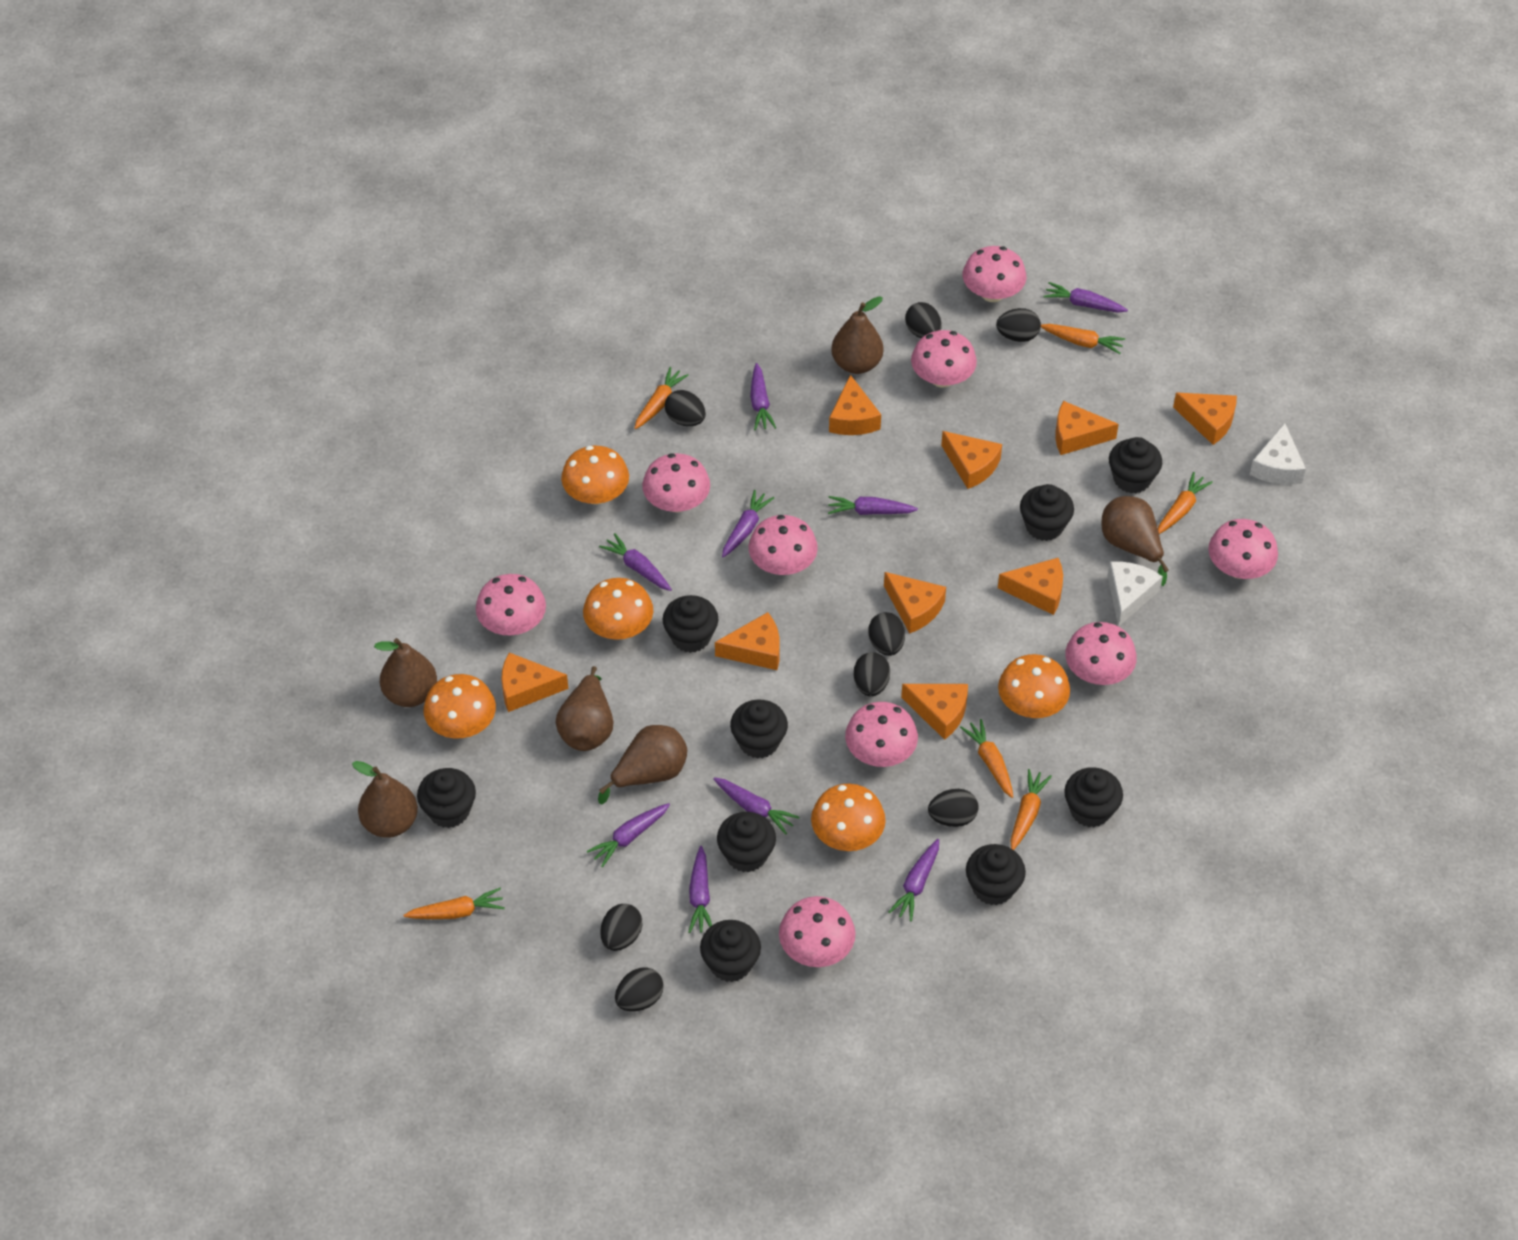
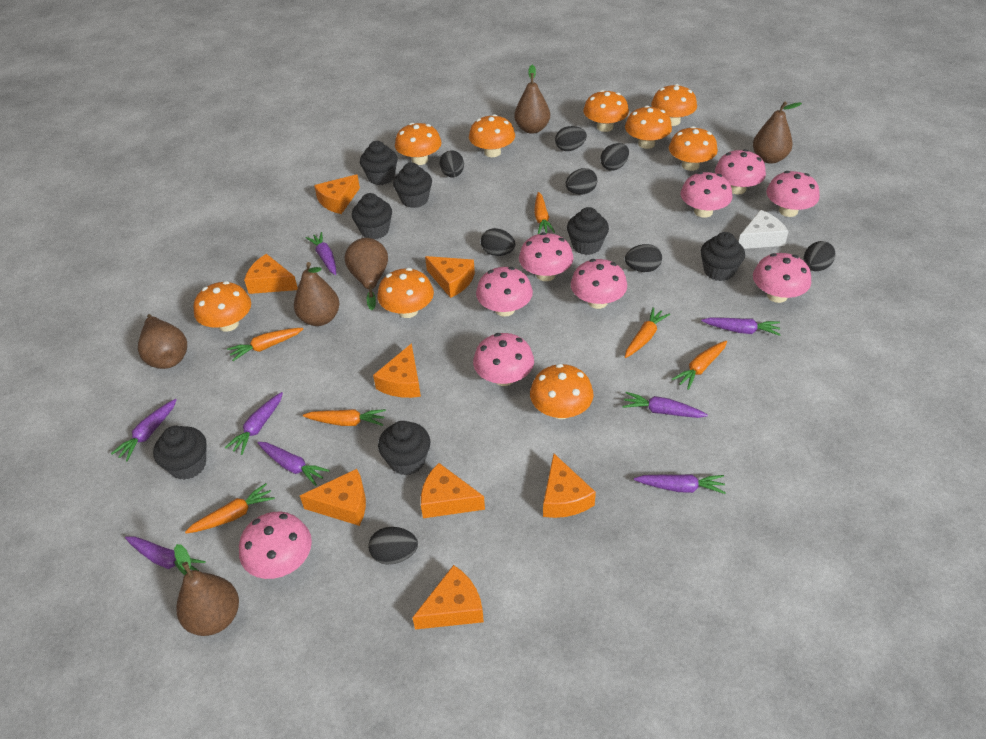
black cupcake: 9 -> 7
orange cheese: 9 -> 8
orange mushroom: 5 -> 9
purple carrot: 9 -> 8
white cheese: 2 -> 1

